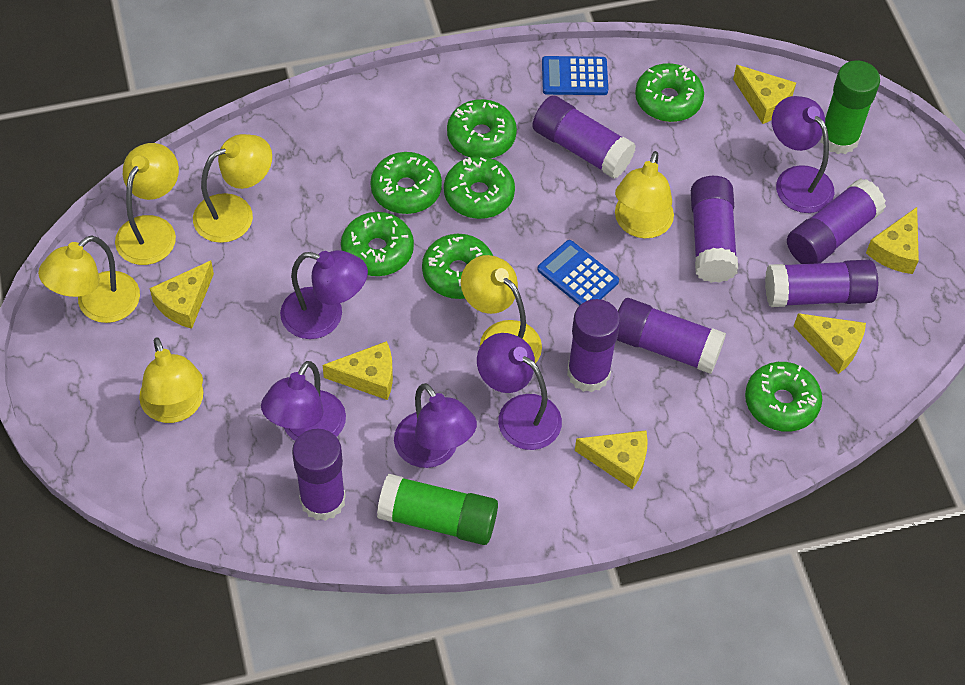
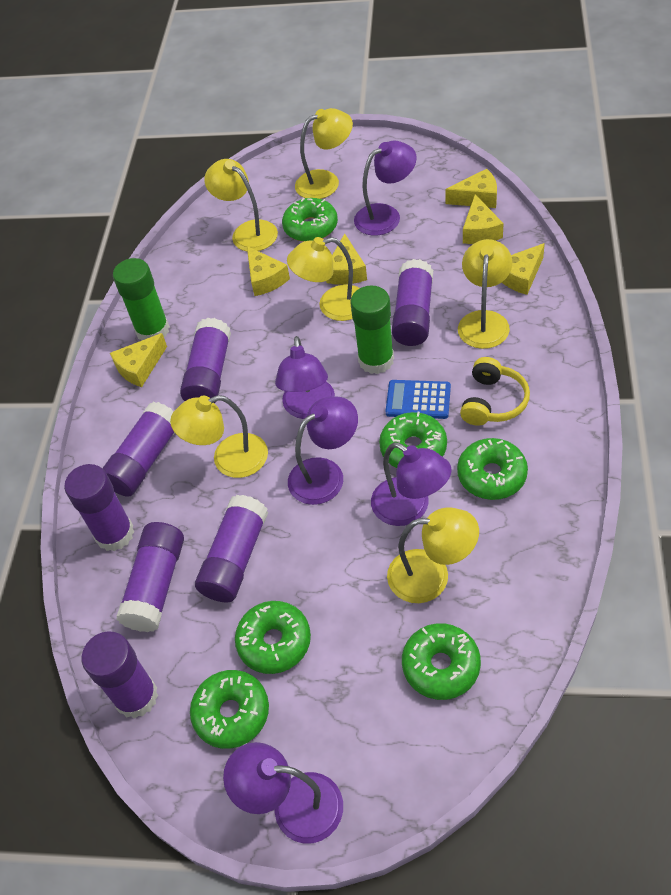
blue calculator: 2 -> 1
green donut: 7 -> 6
yellow headphones: 0 -> 1

